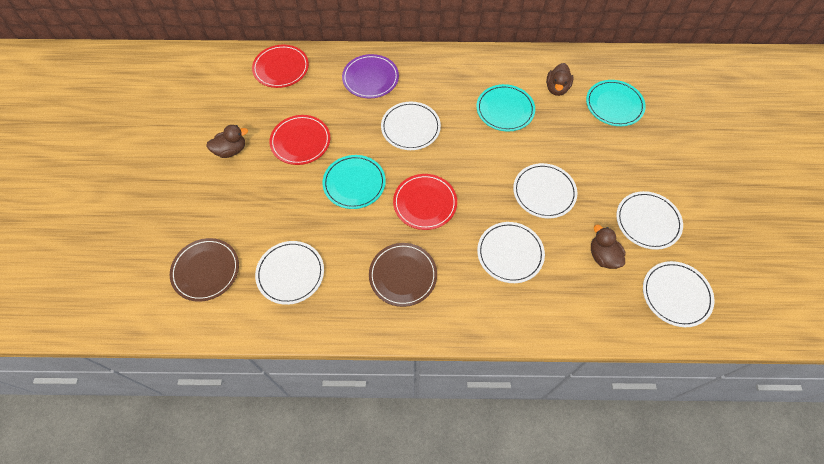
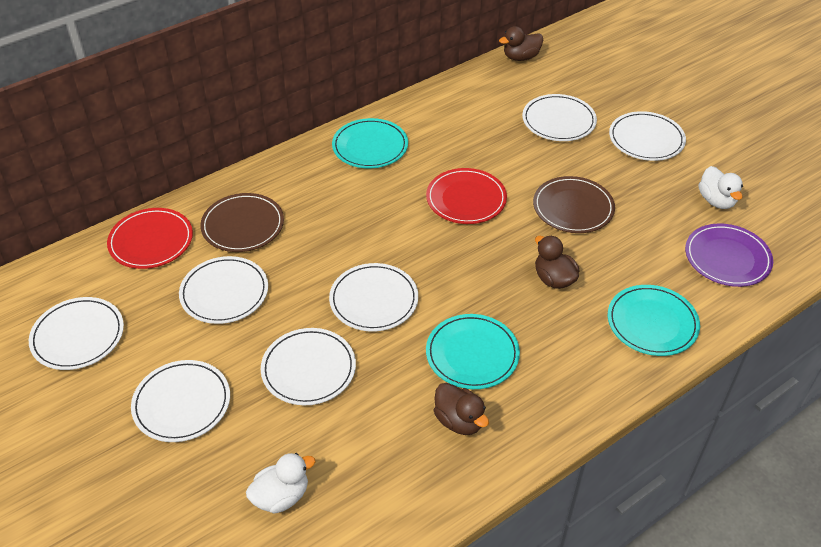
red plate: 3 -> 2
white duck: 0 -> 2
white plate: 6 -> 7

